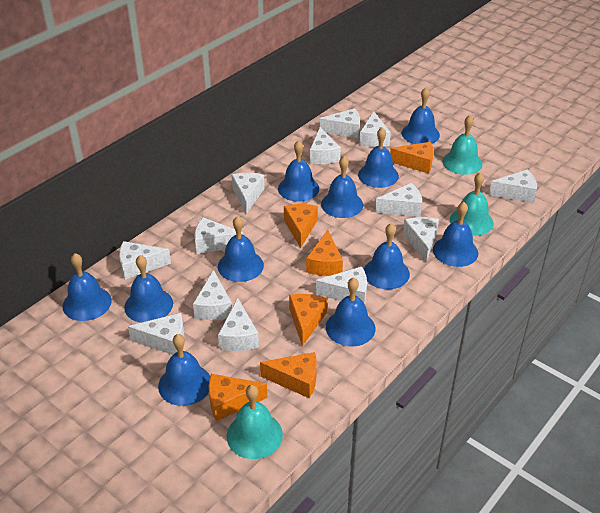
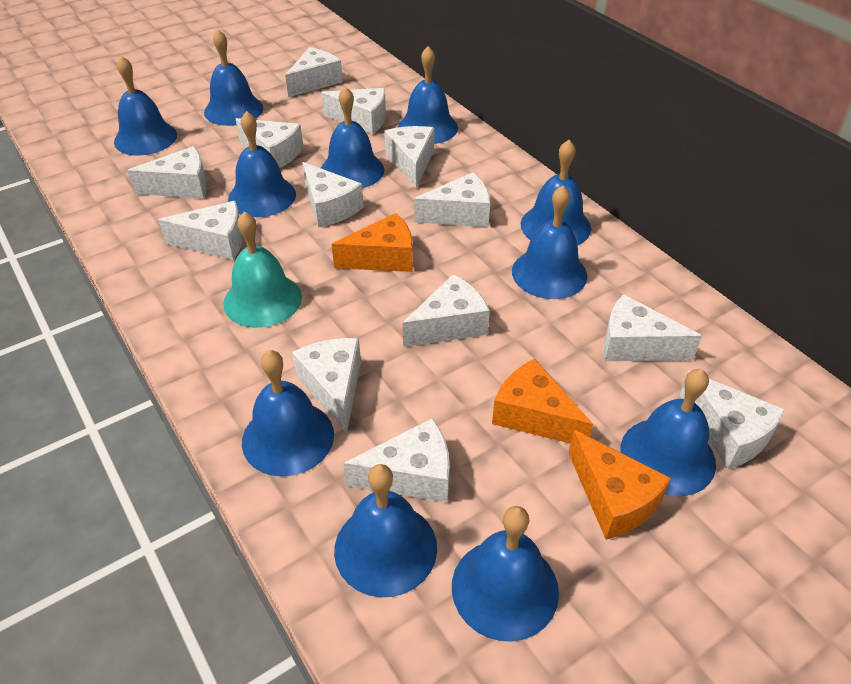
orange cheese: 6 -> 3
turquoise bell: 3 -> 1

